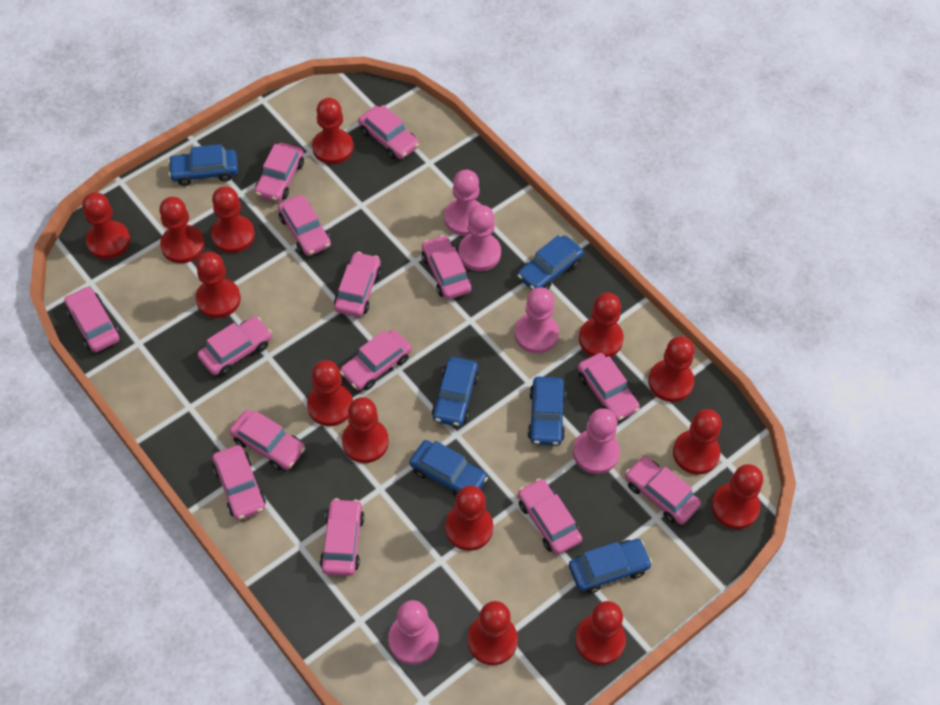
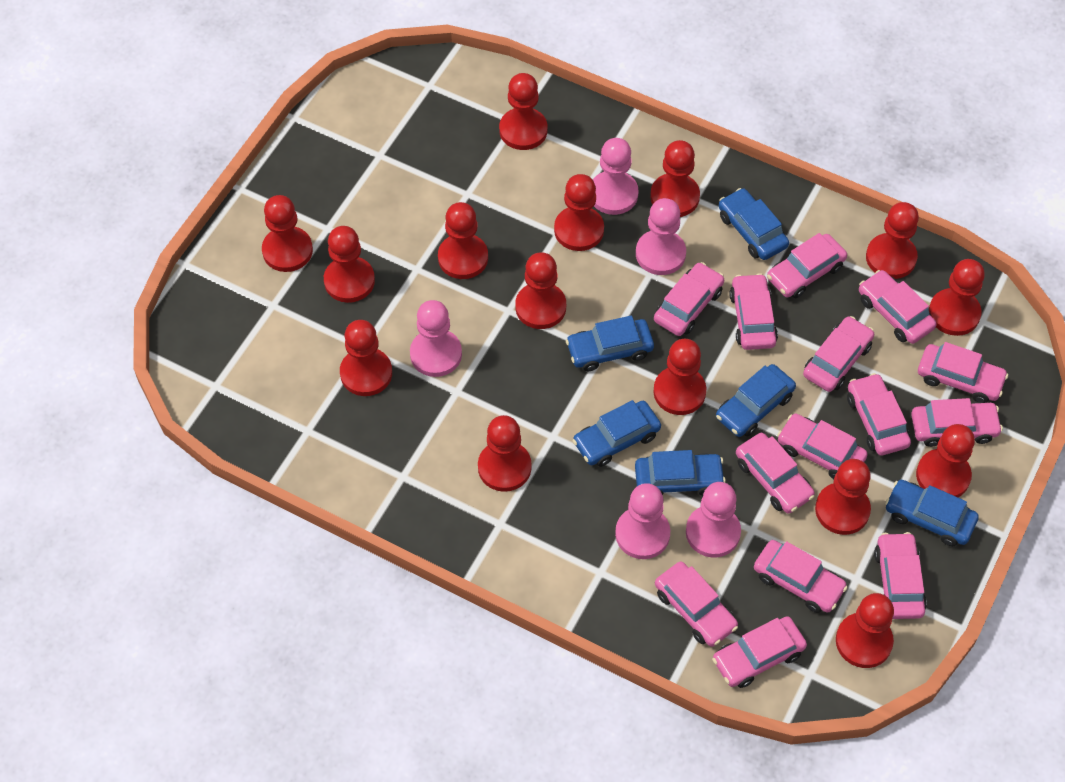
red pawn: 14 -> 15

